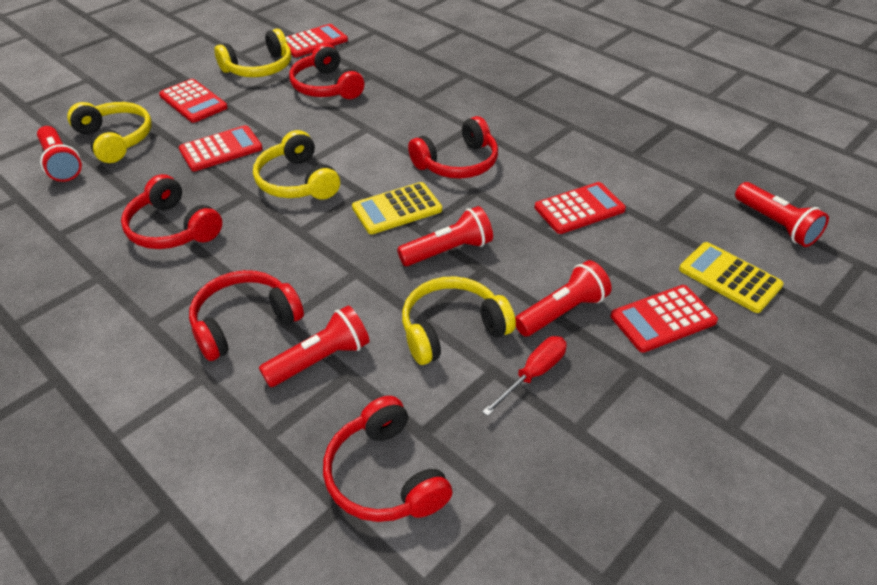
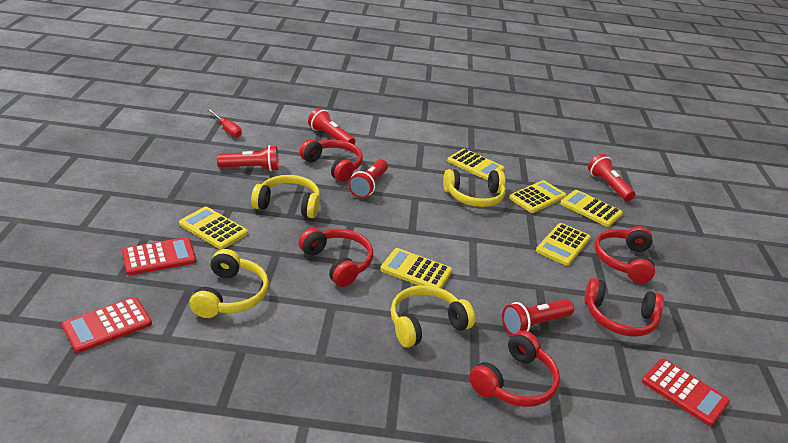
red calculator: 5 -> 3
yellow calculator: 2 -> 6

